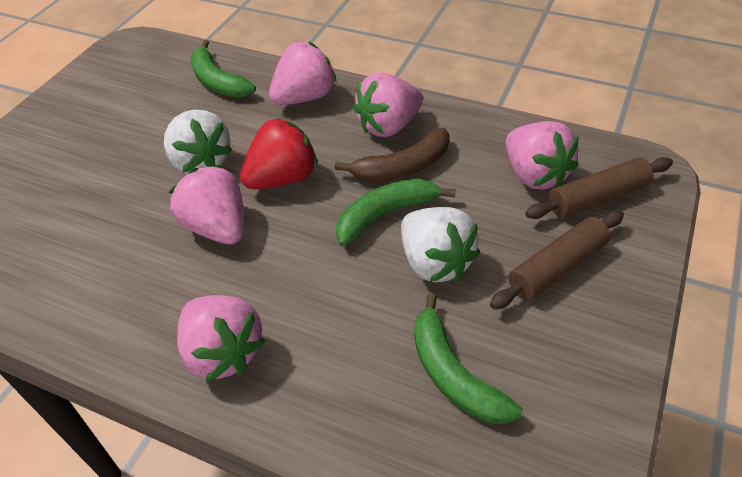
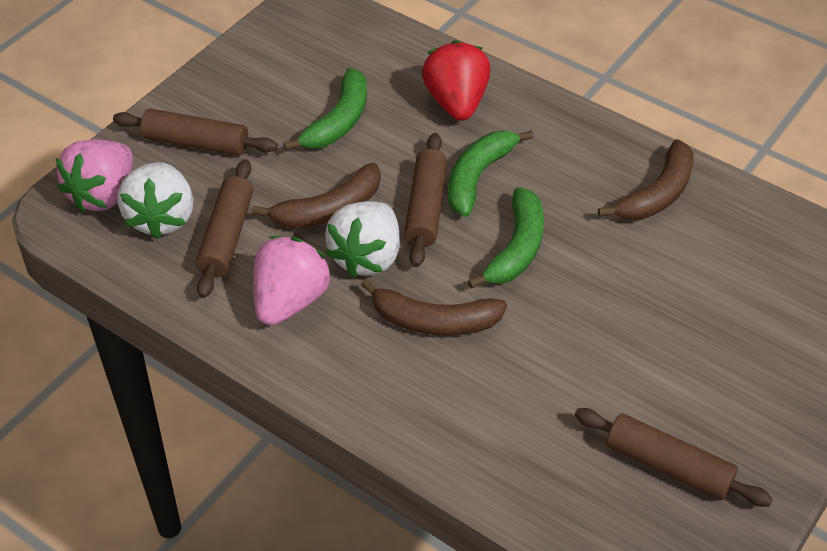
brown banana: 1 -> 3
brown rolling pin: 2 -> 4
pink strawberry: 5 -> 2

